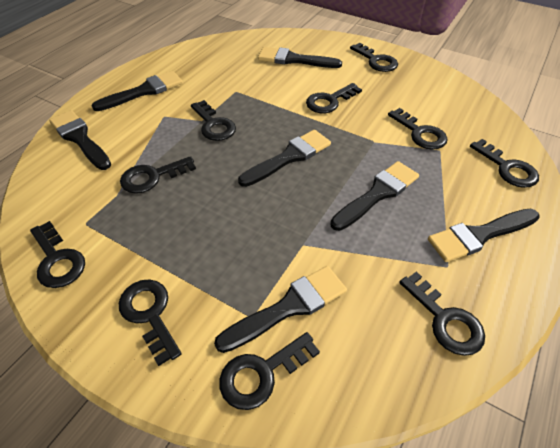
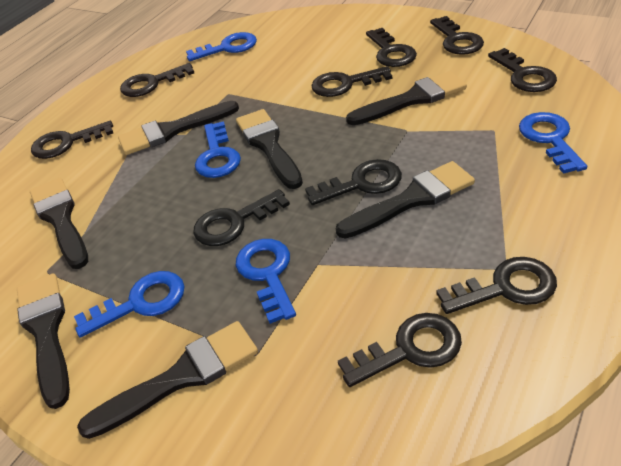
blue key: 0 -> 5

